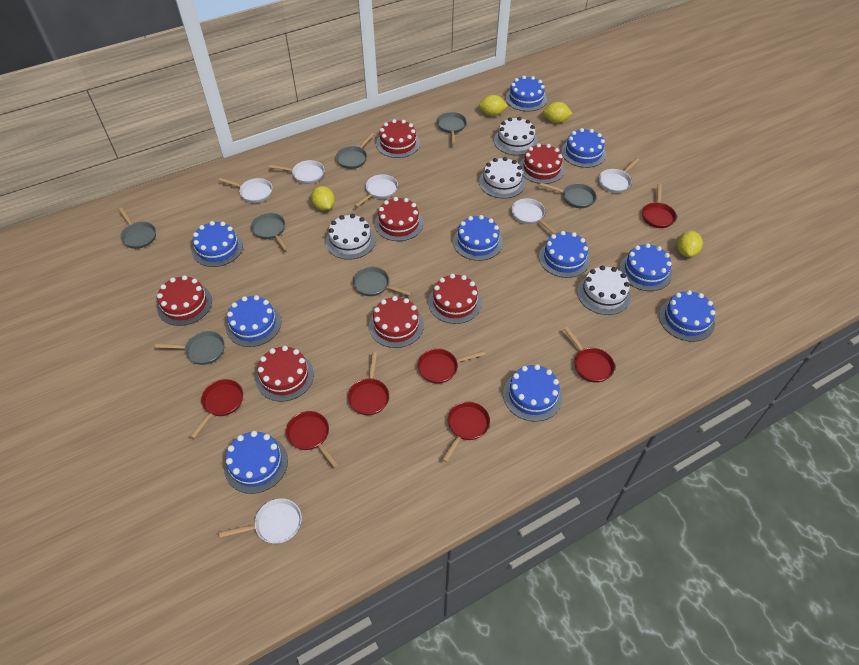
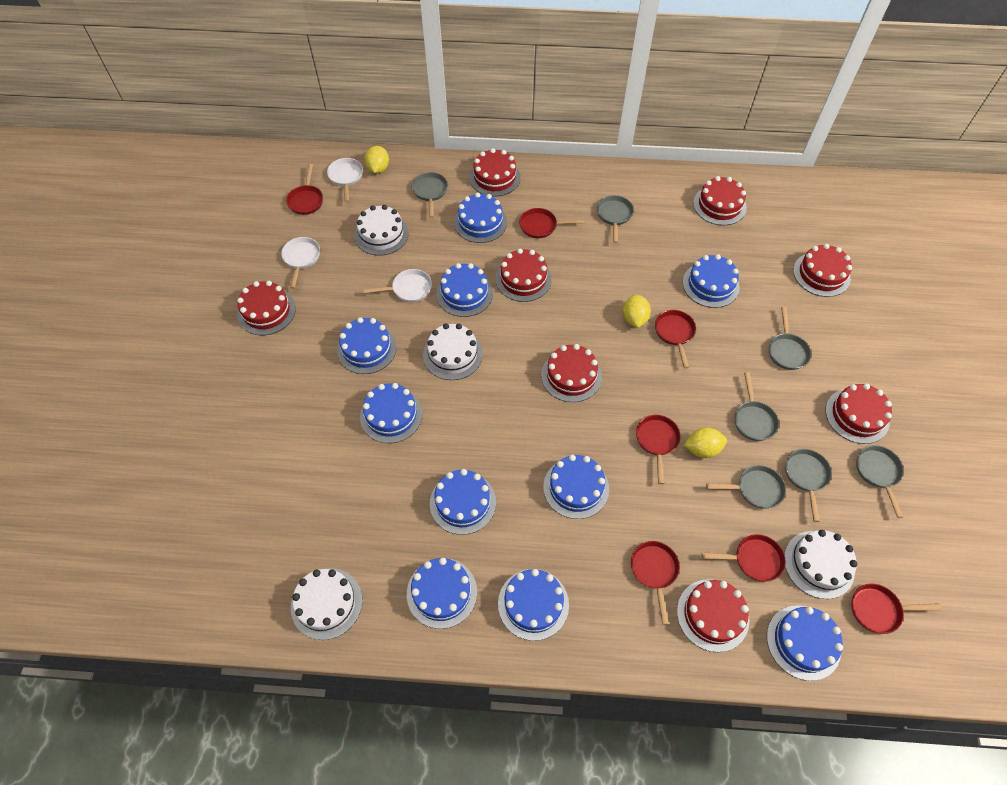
red cake: 7 -> 8
white pan: 6 -> 3
yellow lemon: 4 -> 3

